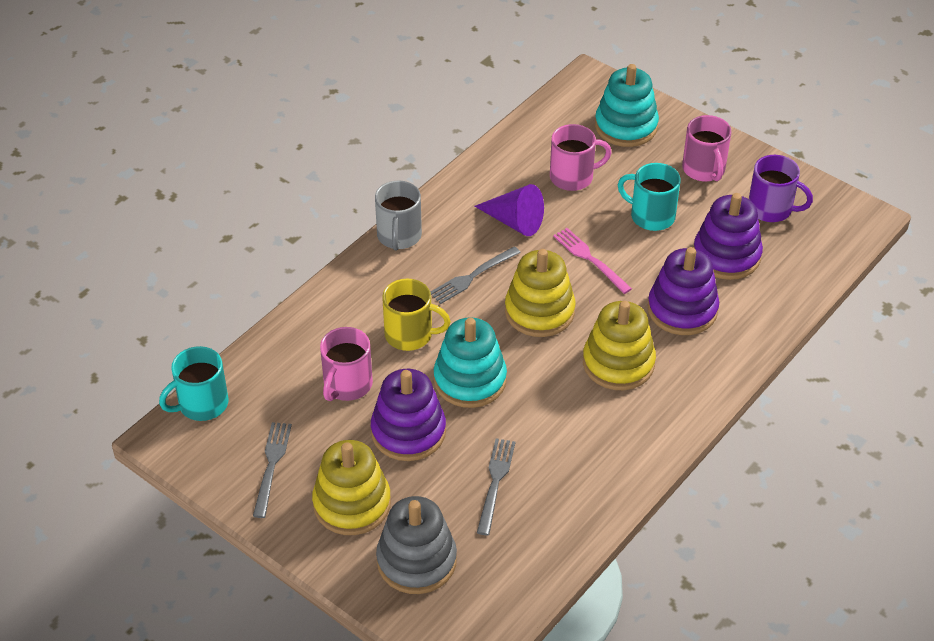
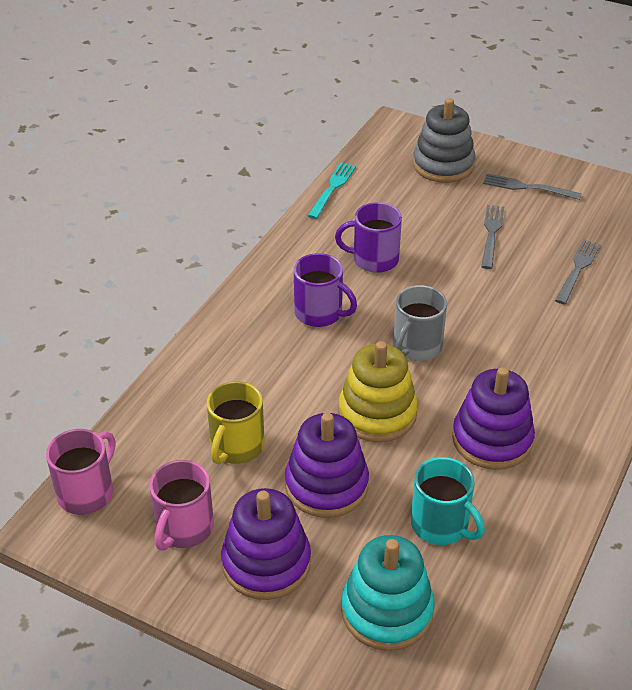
pink fork: 1 -> 0
pink mug: 3 -> 2
purple cone: 1 -> 0
purple mug: 1 -> 2
turquoise fork: 0 -> 1
turquoise mug: 2 -> 1
turquoise stacking toy: 2 -> 1
yellow stacking toy: 3 -> 1

